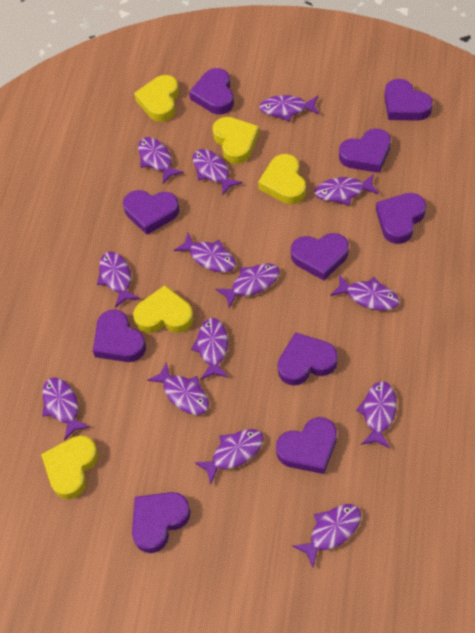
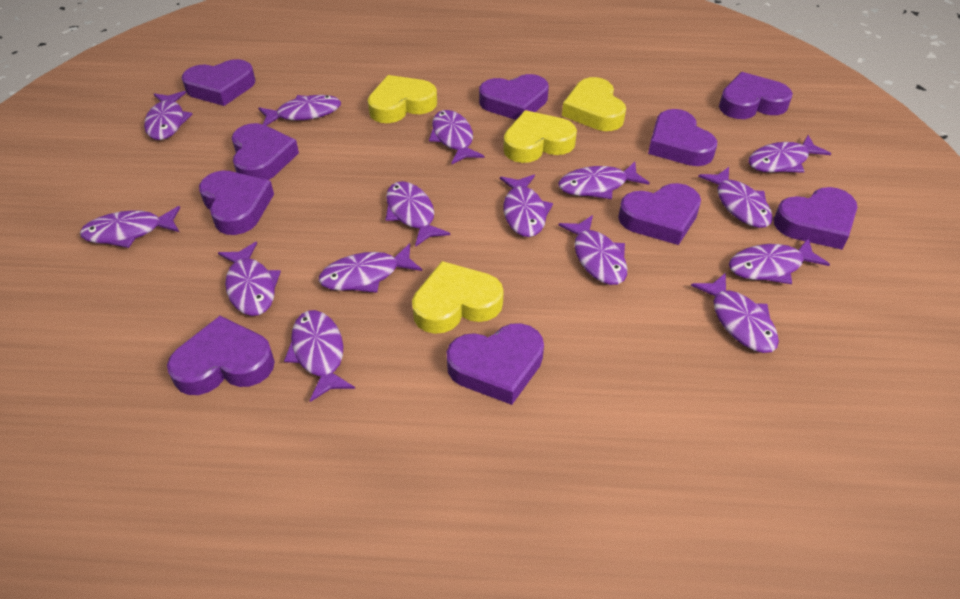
purple fish: 14 -> 15
yellow heart: 5 -> 4

